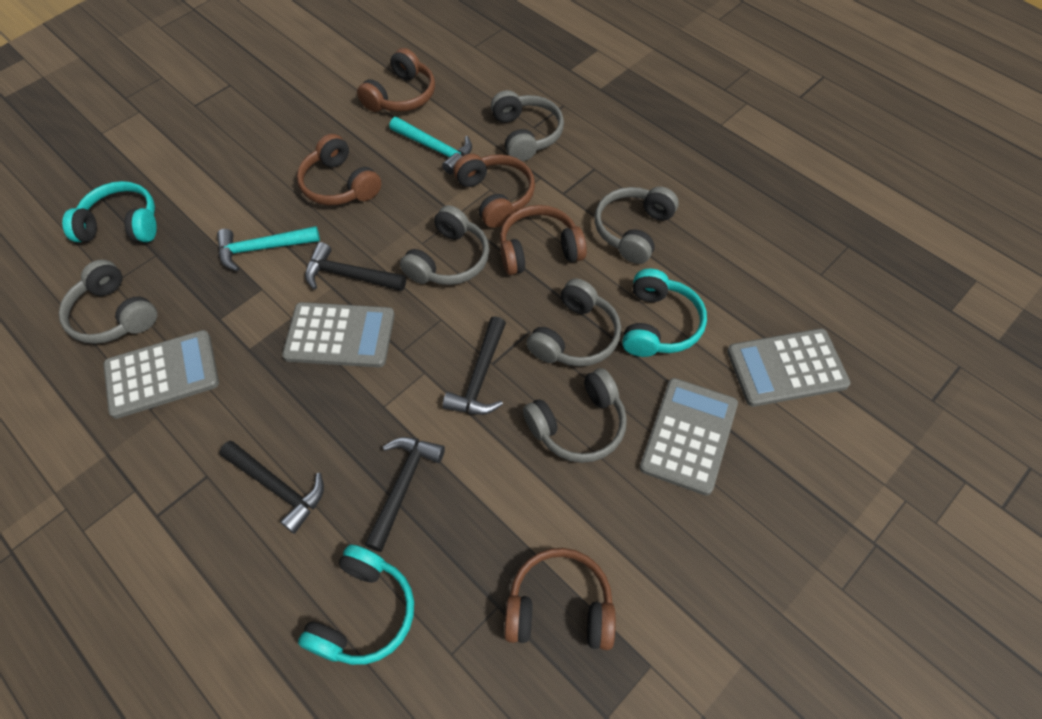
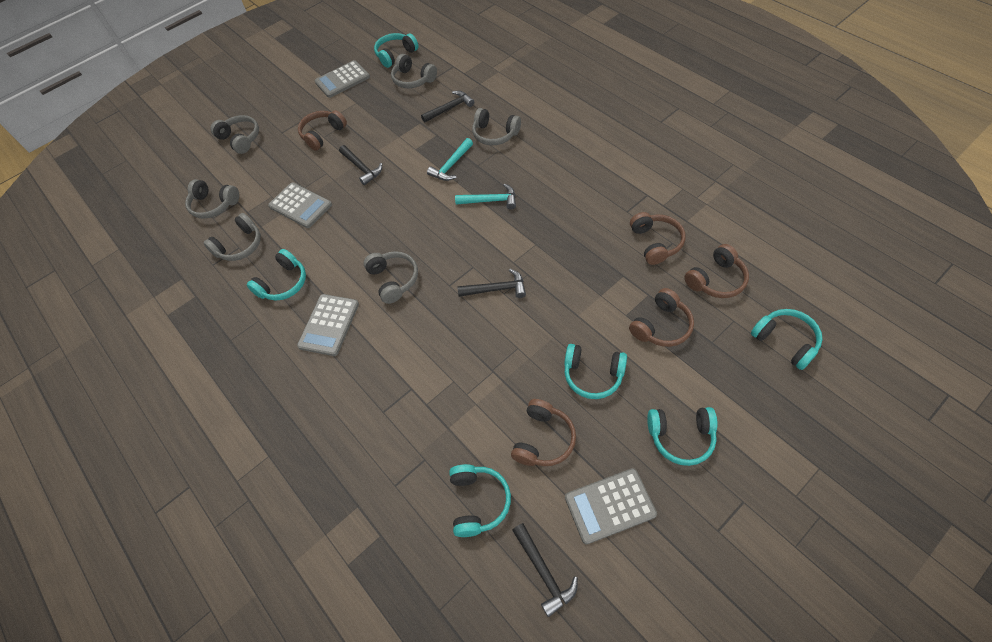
turquoise headphones: 3 -> 6

